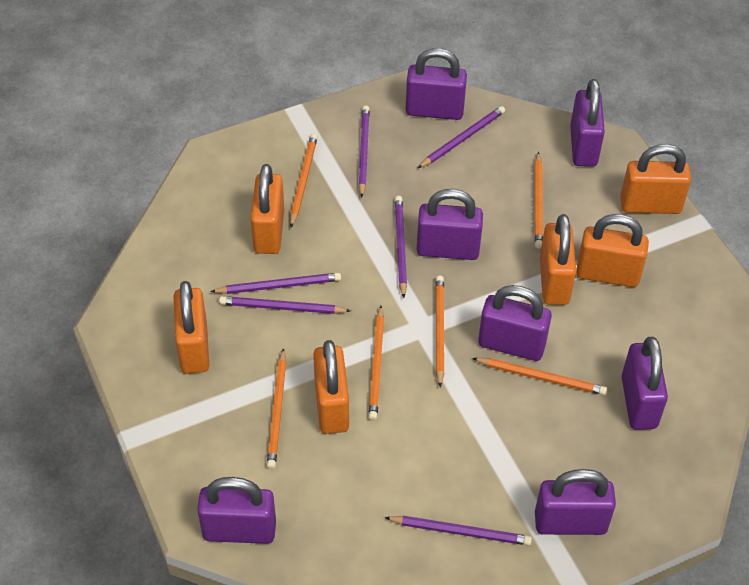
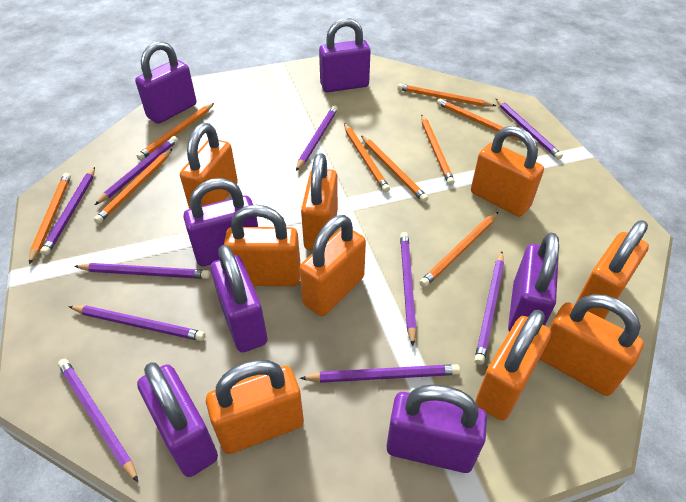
orange padlock: 6 -> 9
orange pencil: 6 -> 9
purple pencil: 6 -> 10

